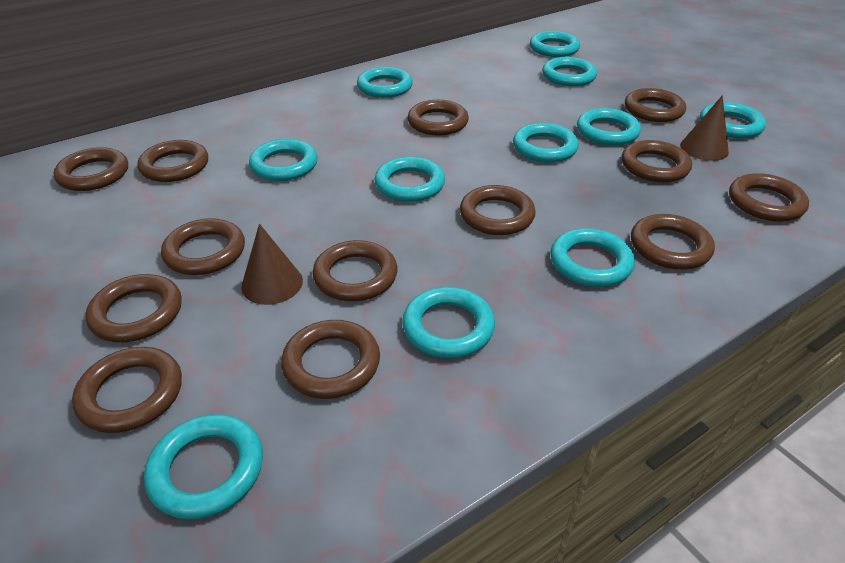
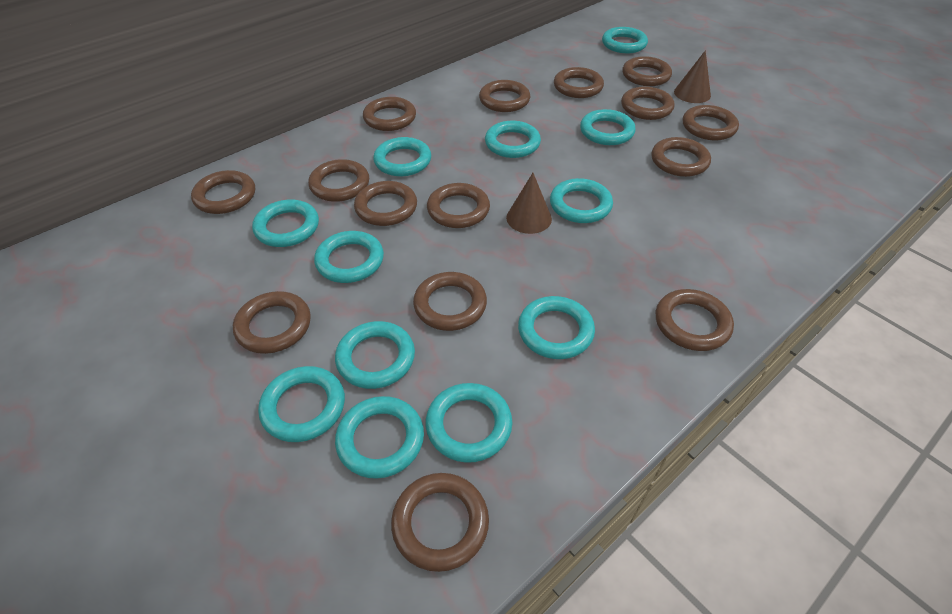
brown ring: 13 -> 15
turquoise ring: 11 -> 12

